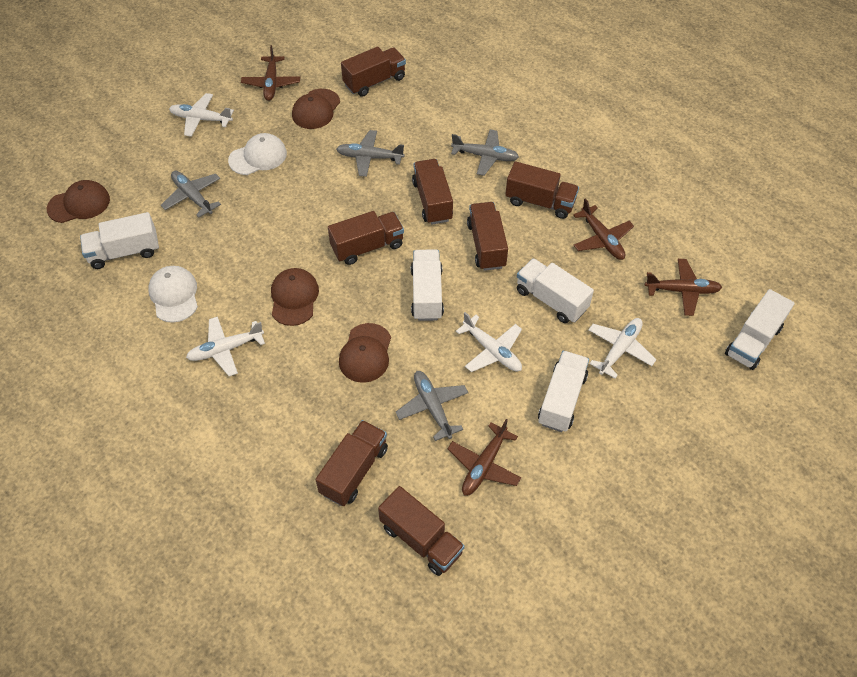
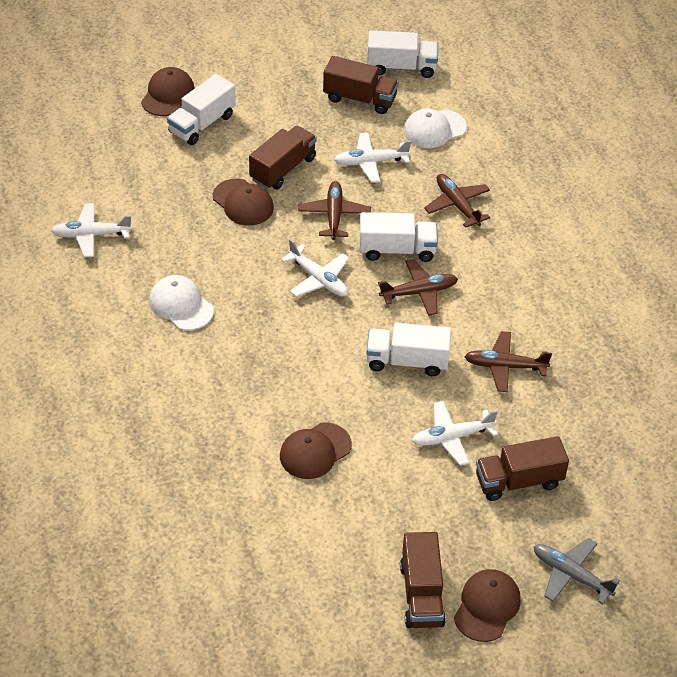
brown truck: 7 -> 4
grey plane: 4 -> 1
white truck: 5 -> 4

